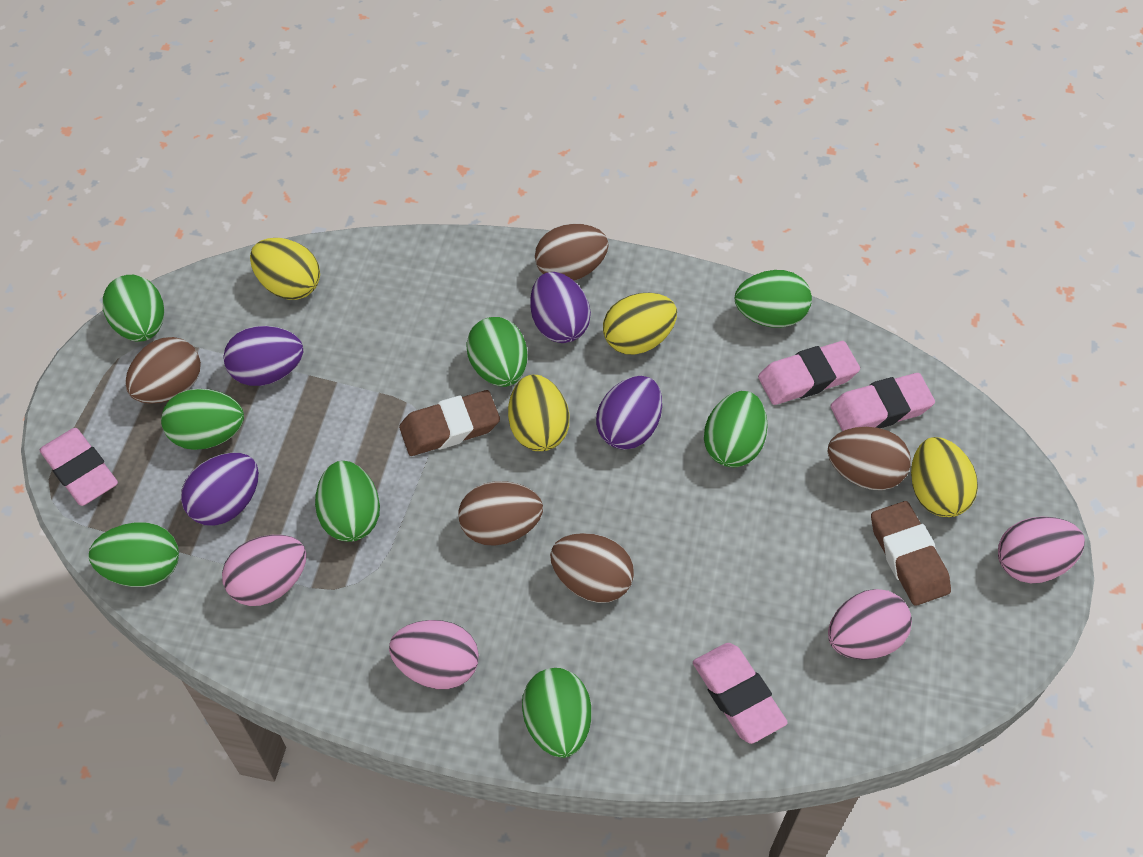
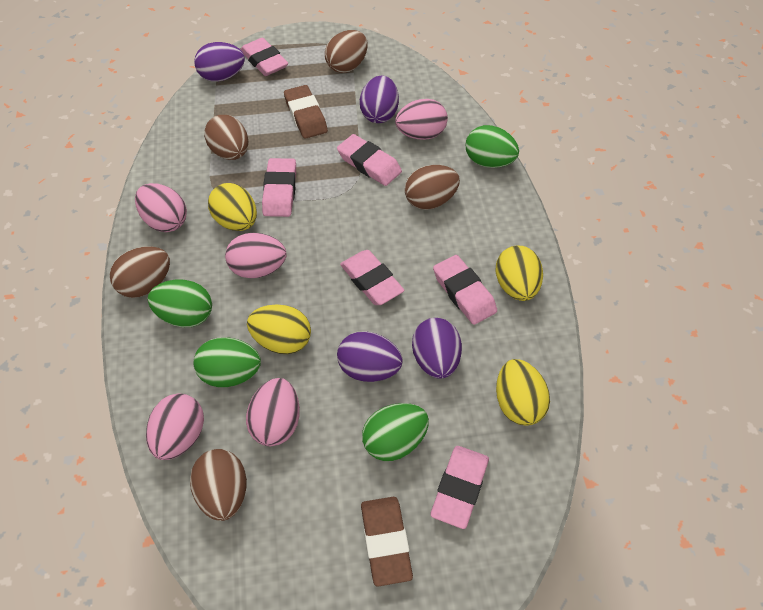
green egg: 8 -> 4
pink egg: 4 -> 5
pink eraser: 4 -> 6

